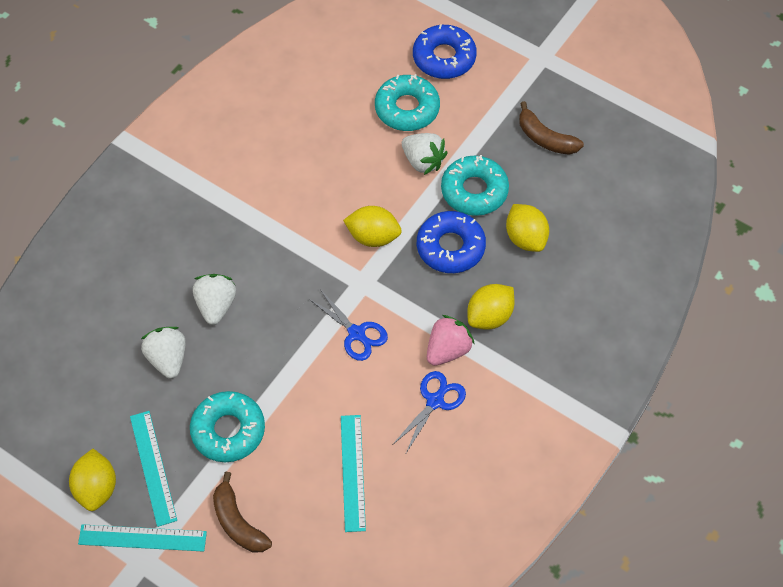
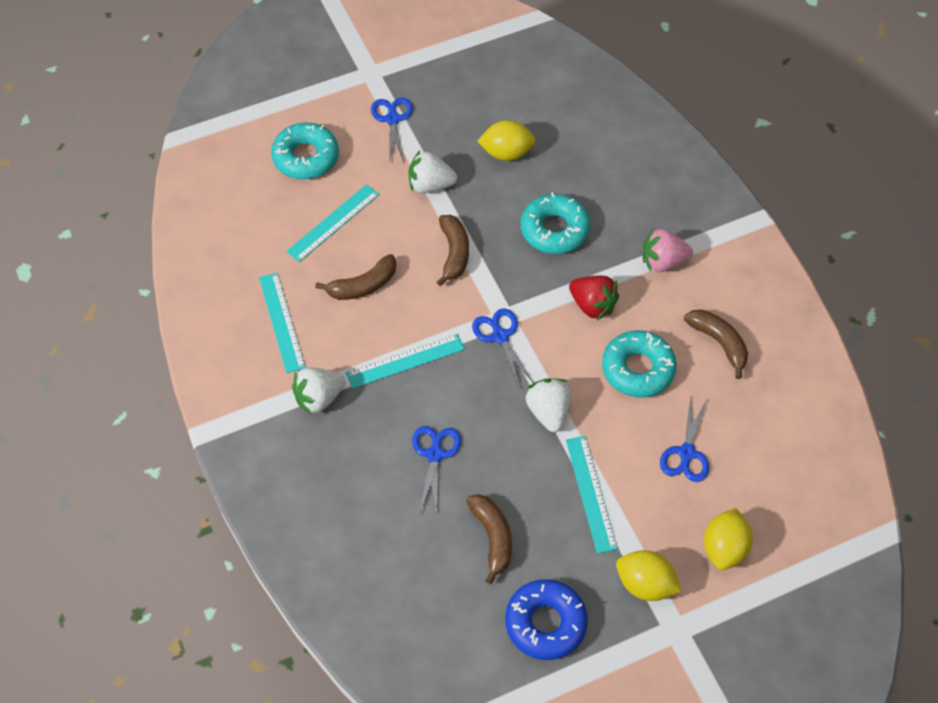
blue donut: 2 -> 1
blue scissors: 2 -> 4
brown banana: 2 -> 4
red strawberry: 0 -> 1
turquoise ruler: 3 -> 4
yellow lemon: 4 -> 3

